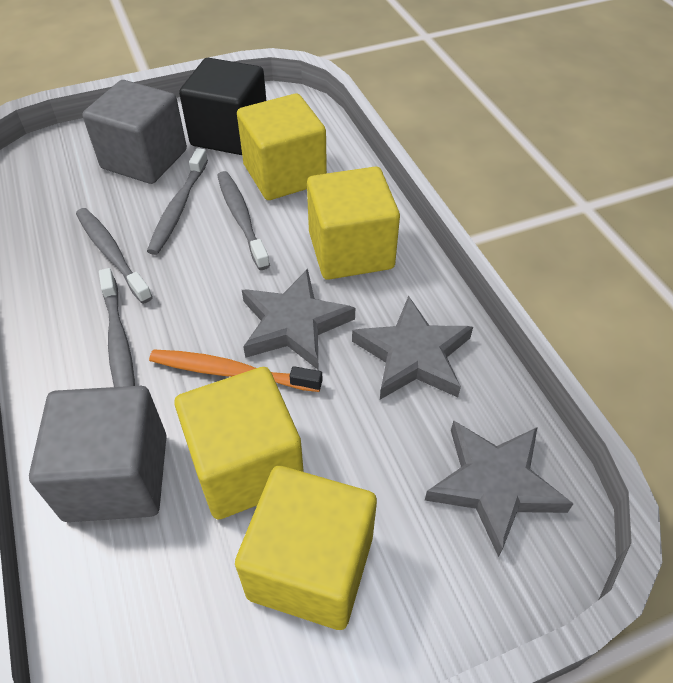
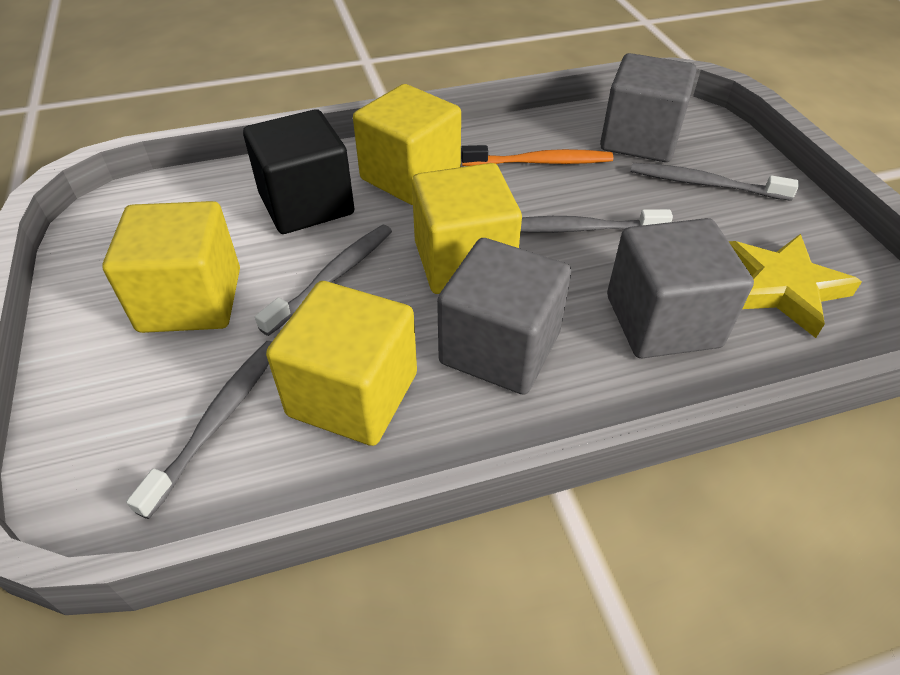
grey cube: 2 -> 3
grey star: 3 -> 0
yellow star: 0 -> 1

